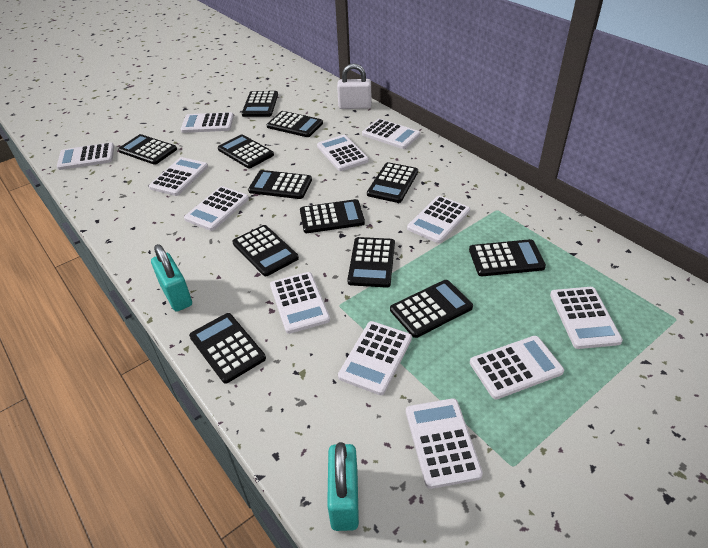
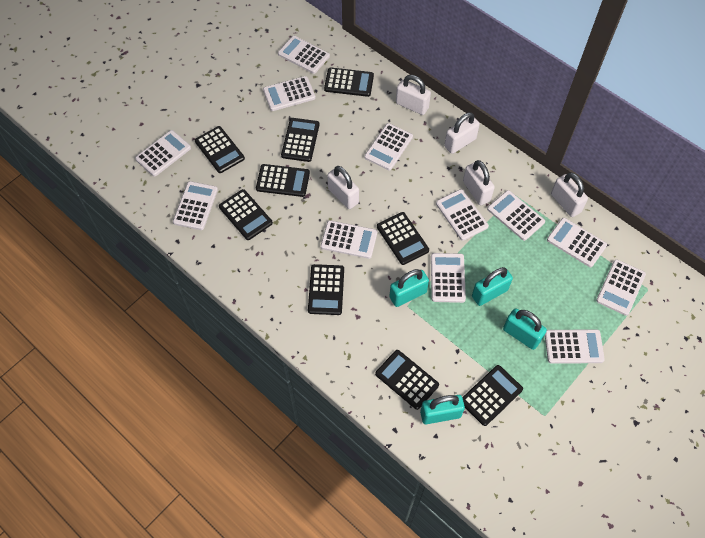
black calculator: 12 -> 9
turquoise padlock: 2 -> 4
white padlock: 1 -> 5

